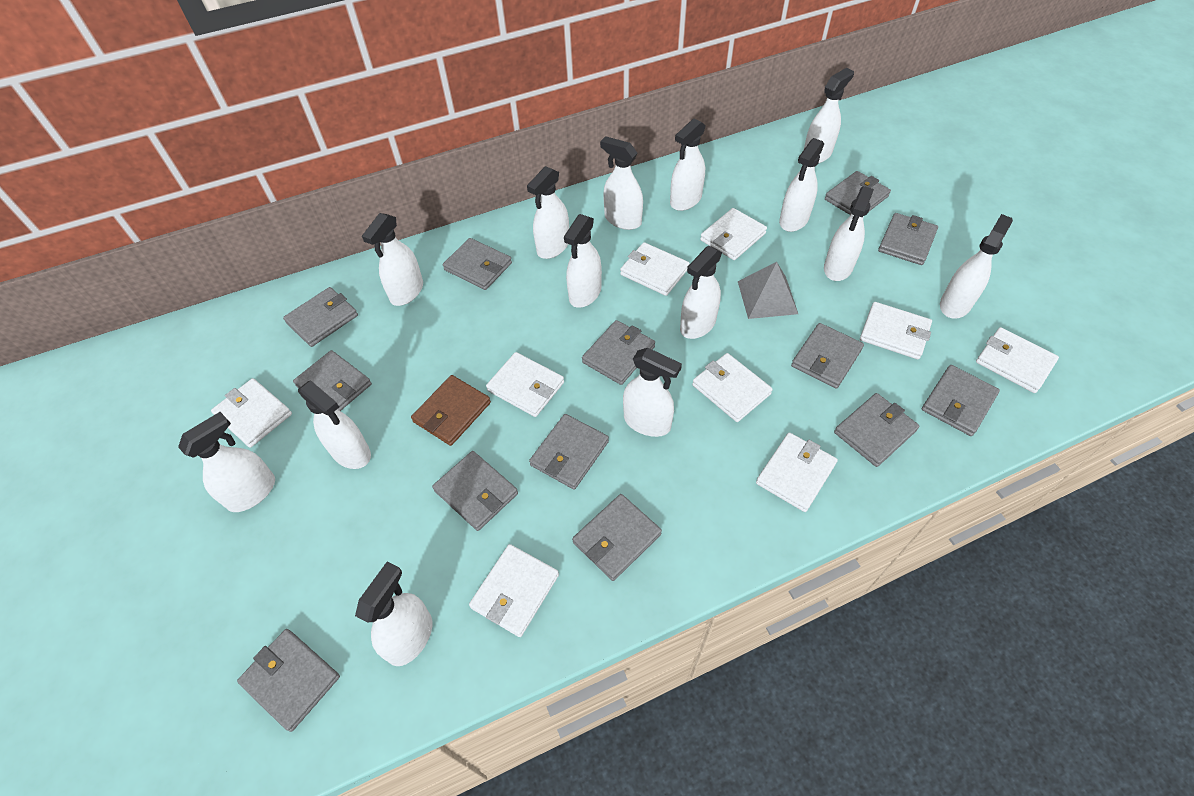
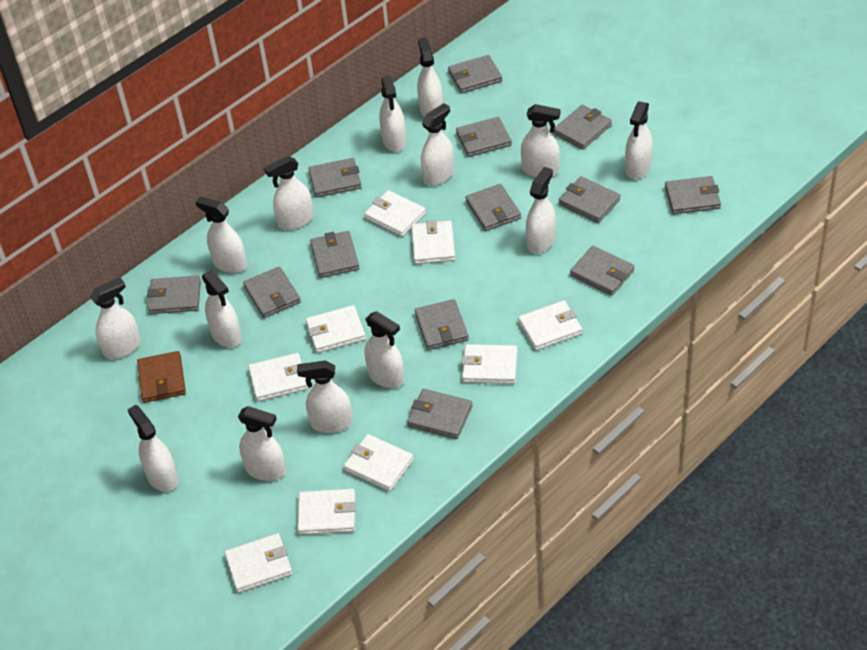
grey pyramid: 1 -> 0

